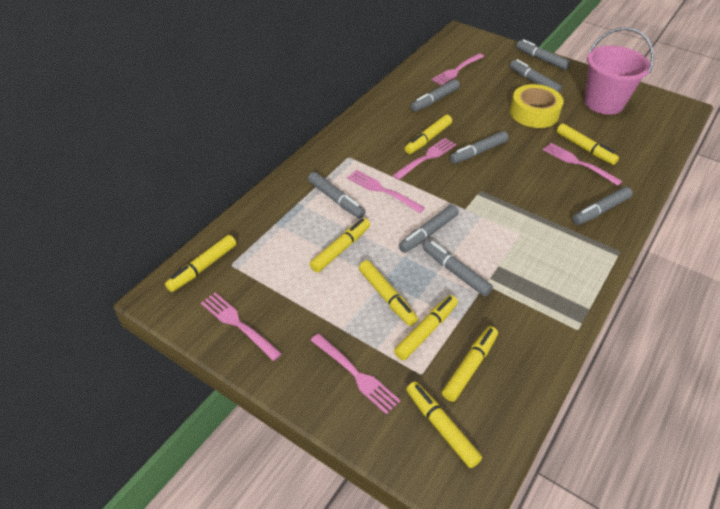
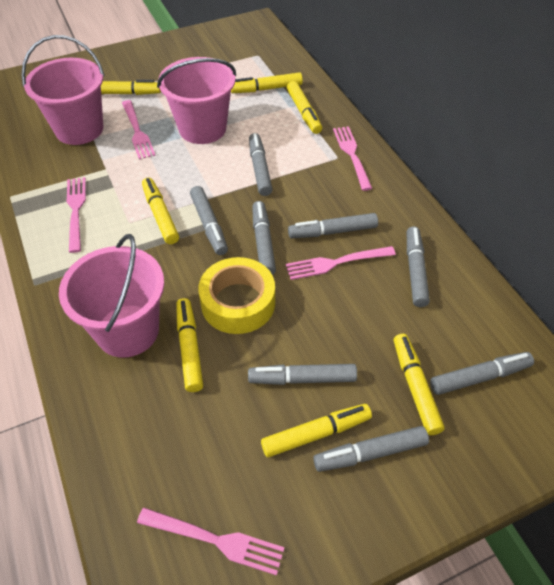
pink bucket: 1 -> 3
pink fork: 6 -> 5
yellow marker: 8 -> 7

